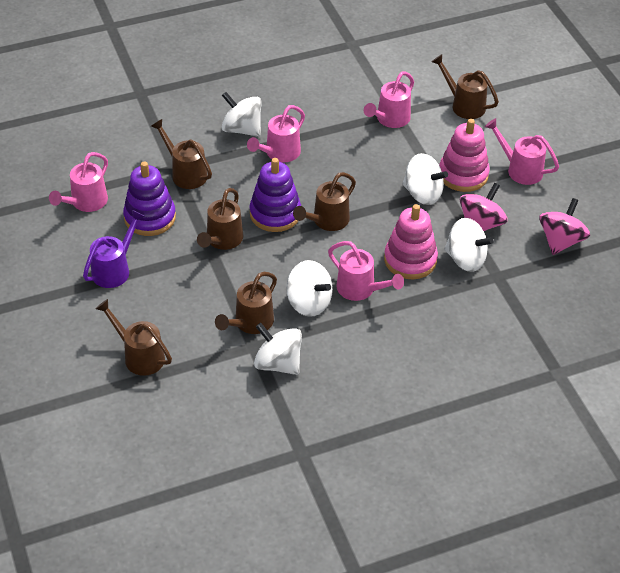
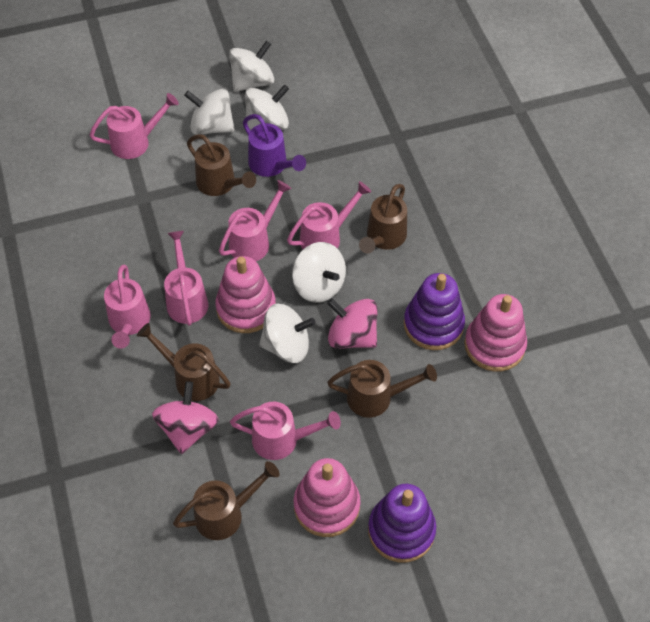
brown watering can: 6 -> 5
pink stacking toy: 2 -> 3
pink watering can: 5 -> 6

